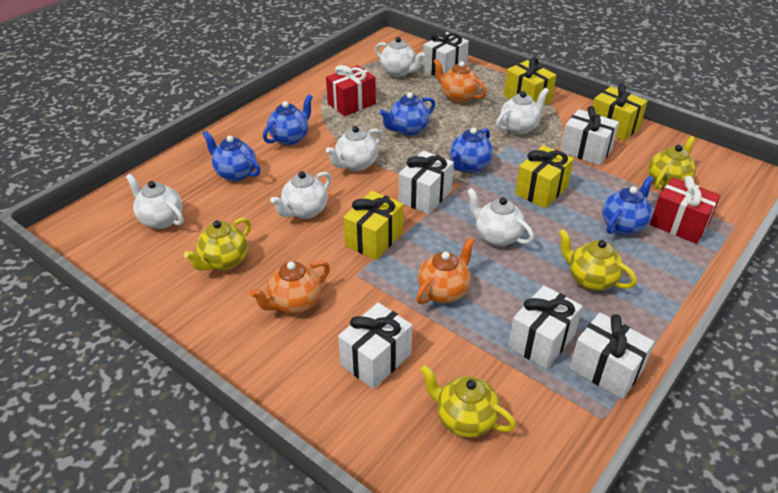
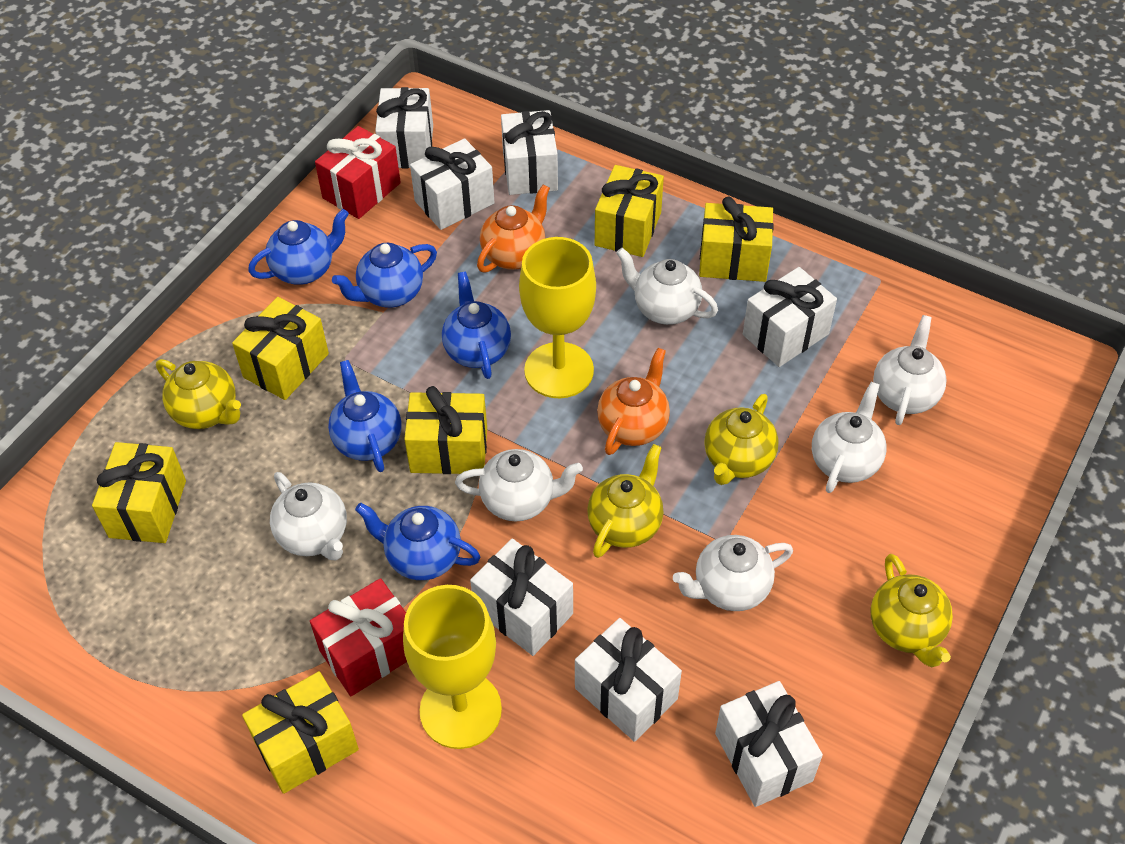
orange teapot: 3 -> 2
white gift: 6 -> 7
yellow gift: 4 -> 6
yellow goblet: 0 -> 2

